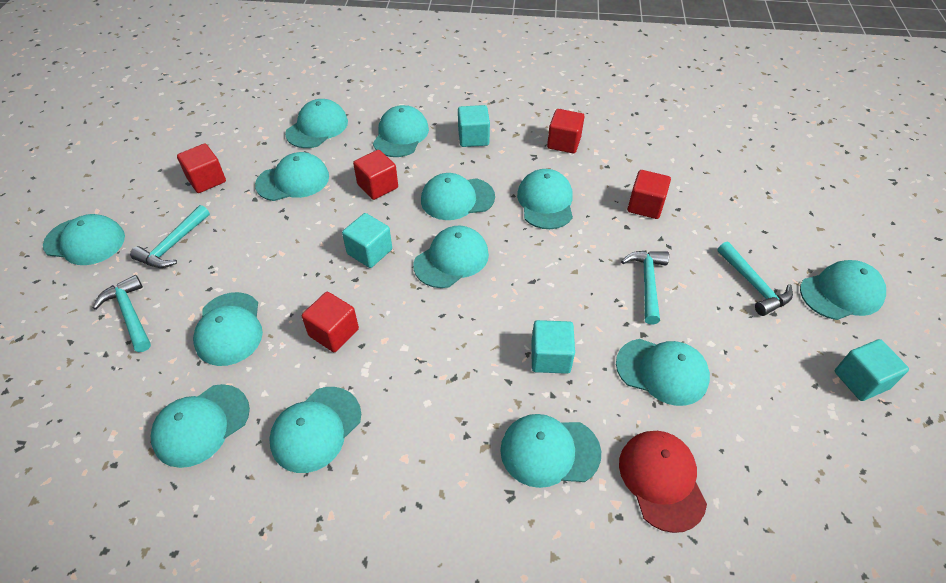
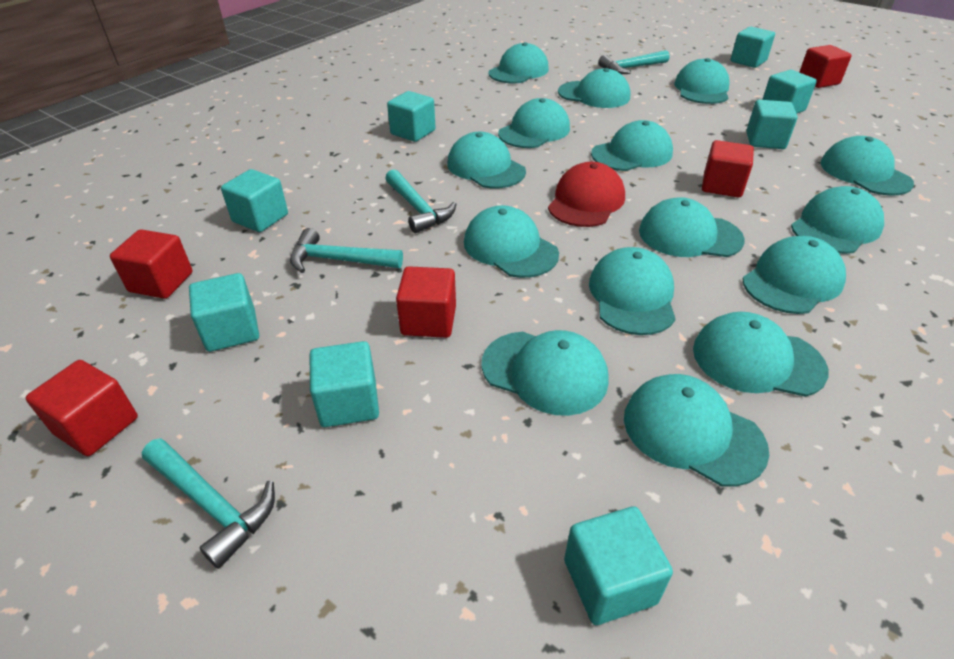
turquoise cap: 13 -> 15
turquoise cube: 4 -> 8

